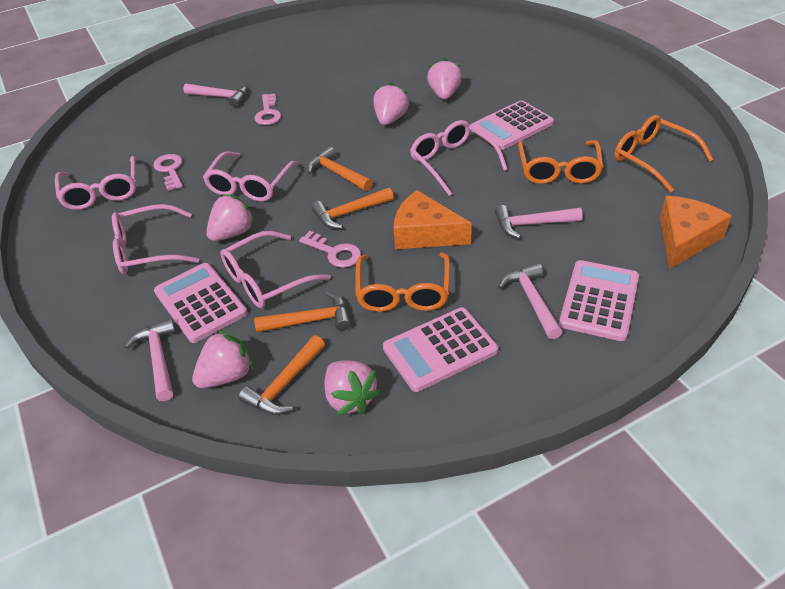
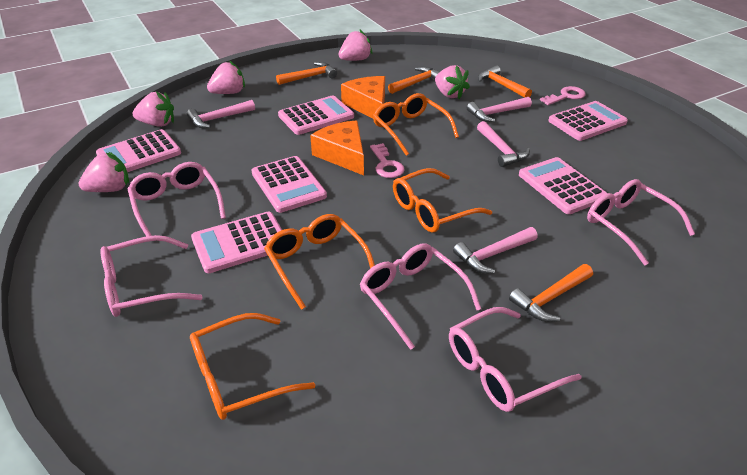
orange glasses: 3 -> 4
pink calculator: 4 -> 6
pink key: 3 -> 2

